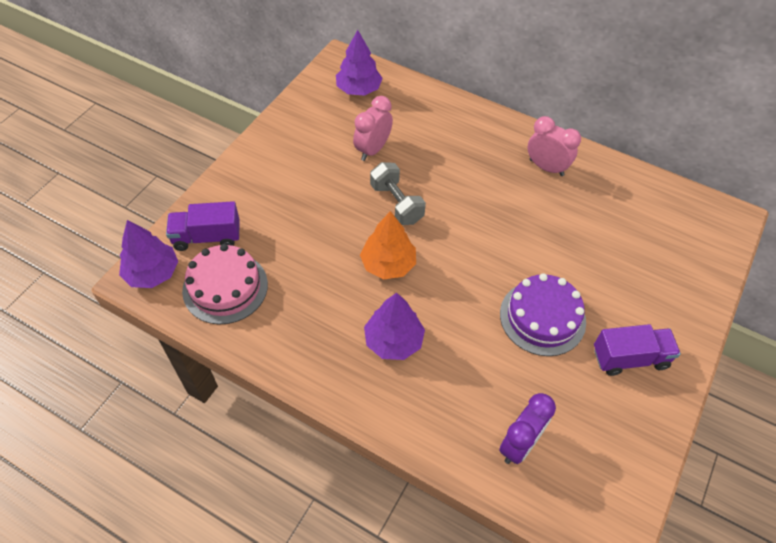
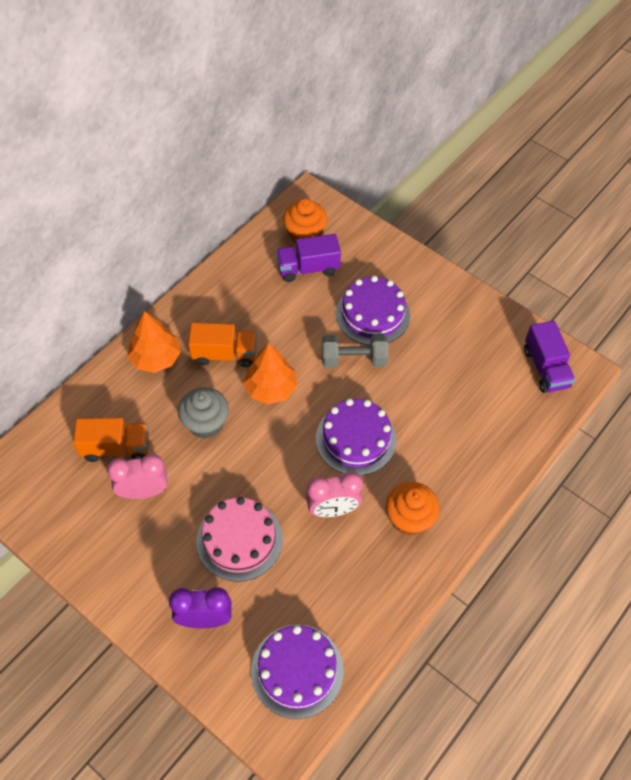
grey cupcake: 0 -> 1
orange cupcake: 0 -> 2
orange tree: 1 -> 2
orange truck: 0 -> 2
purple cake: 1 -> 3
purple tree: 3 -> 0

